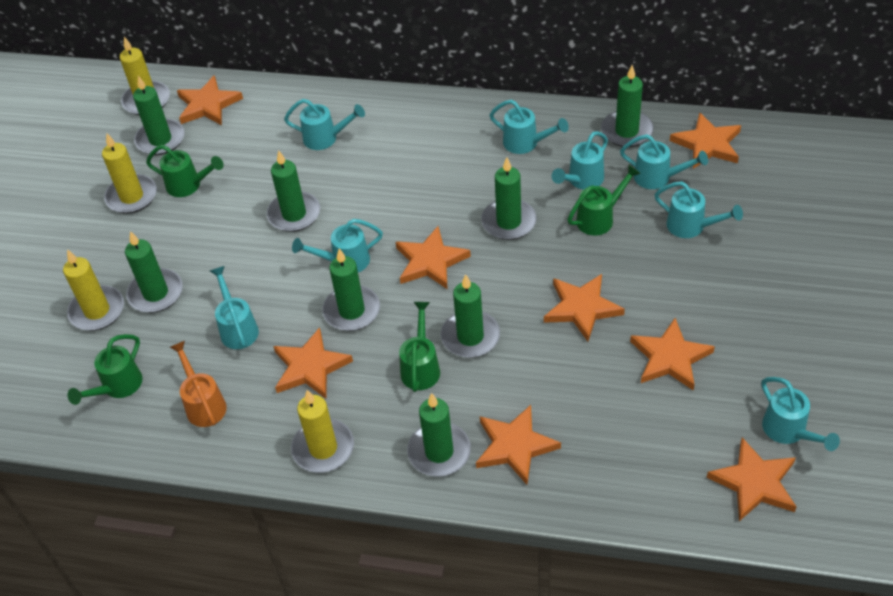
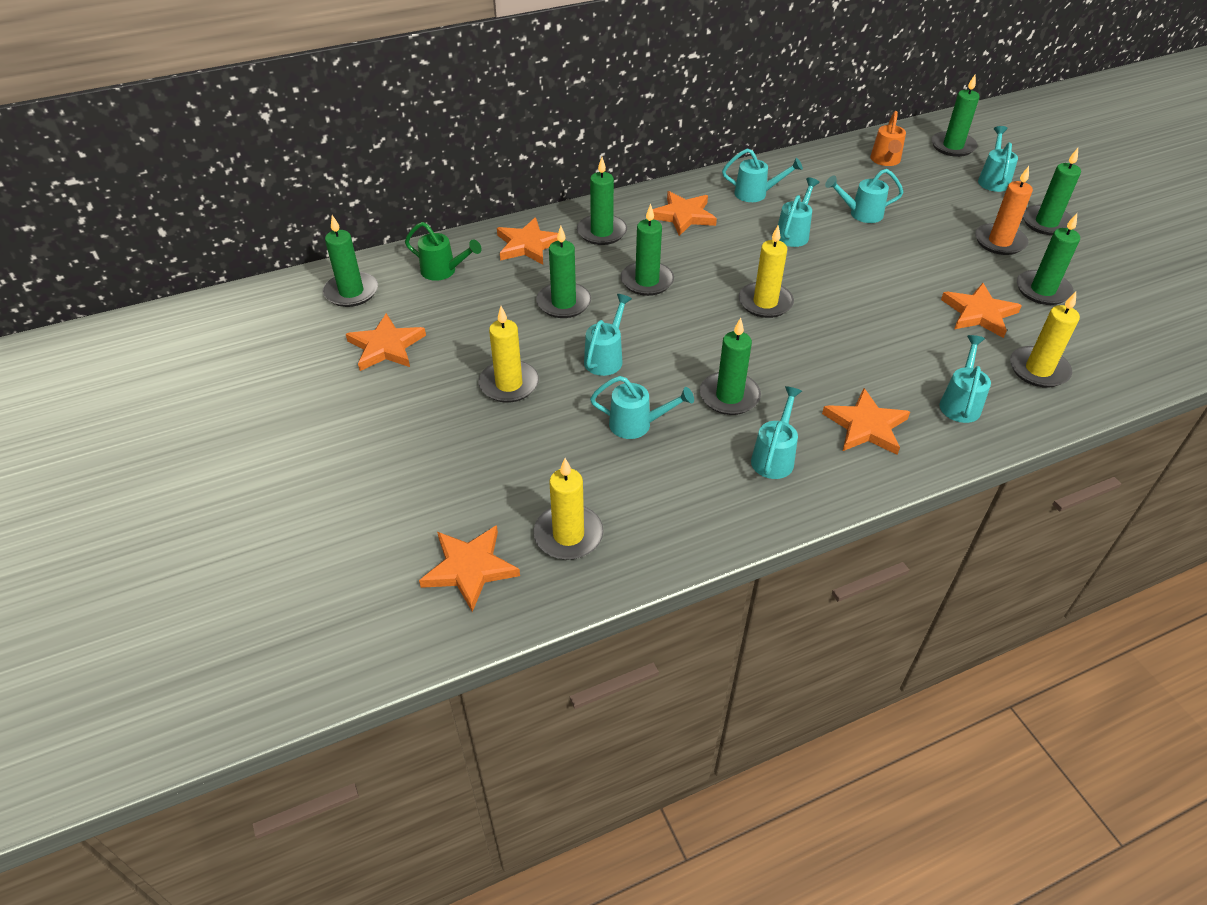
green watering can: 4 -> 1
orange candle: 0 -> 1
orange star: 8 -> 6

